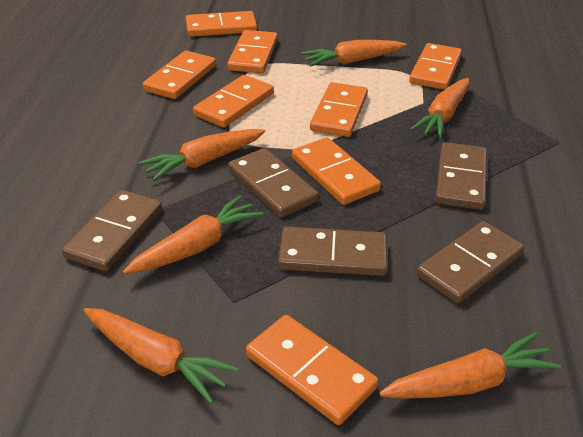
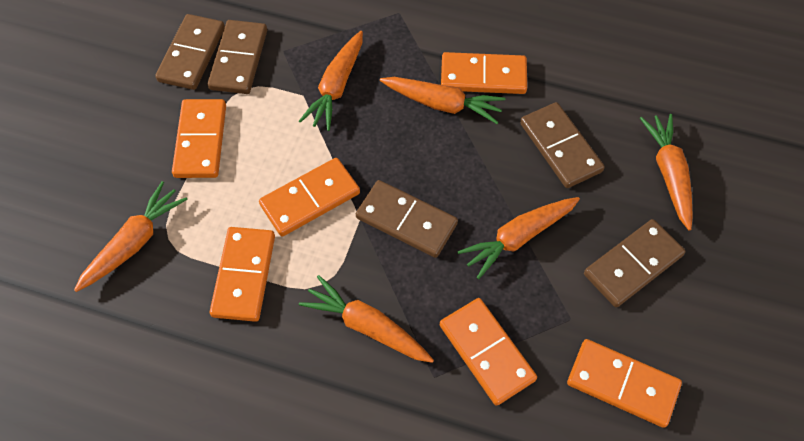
orange domino: 8 -> 6

